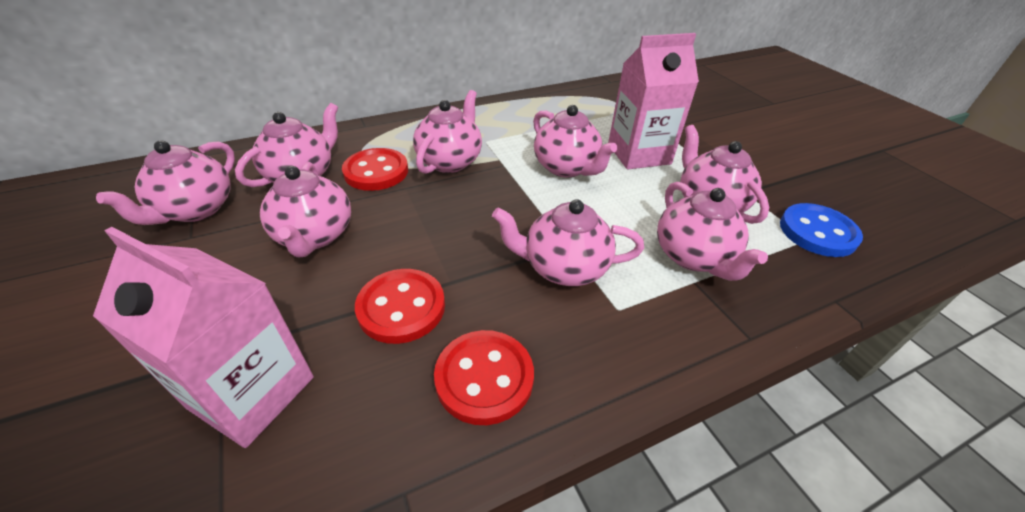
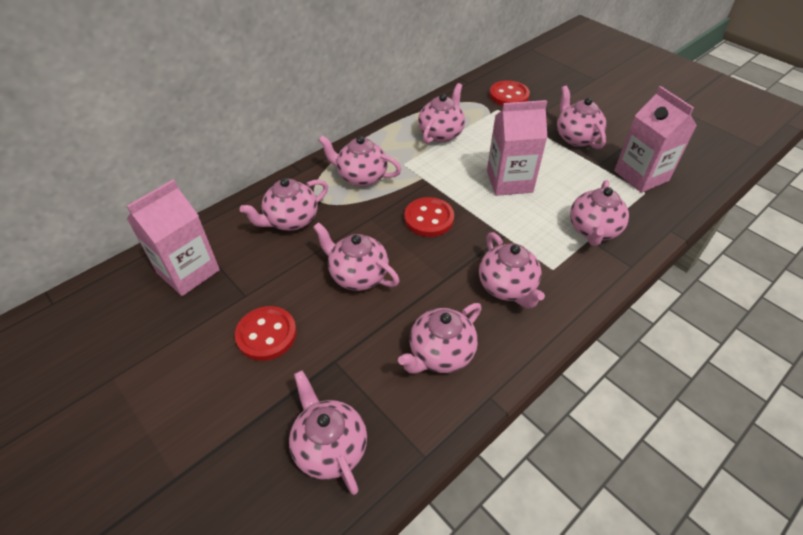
blue button: 1 -> 0
pink carton: 2 -> 3
pink teapot: 8 -> 9

